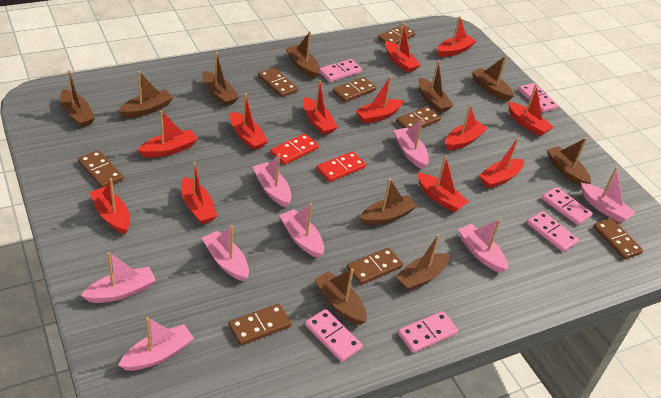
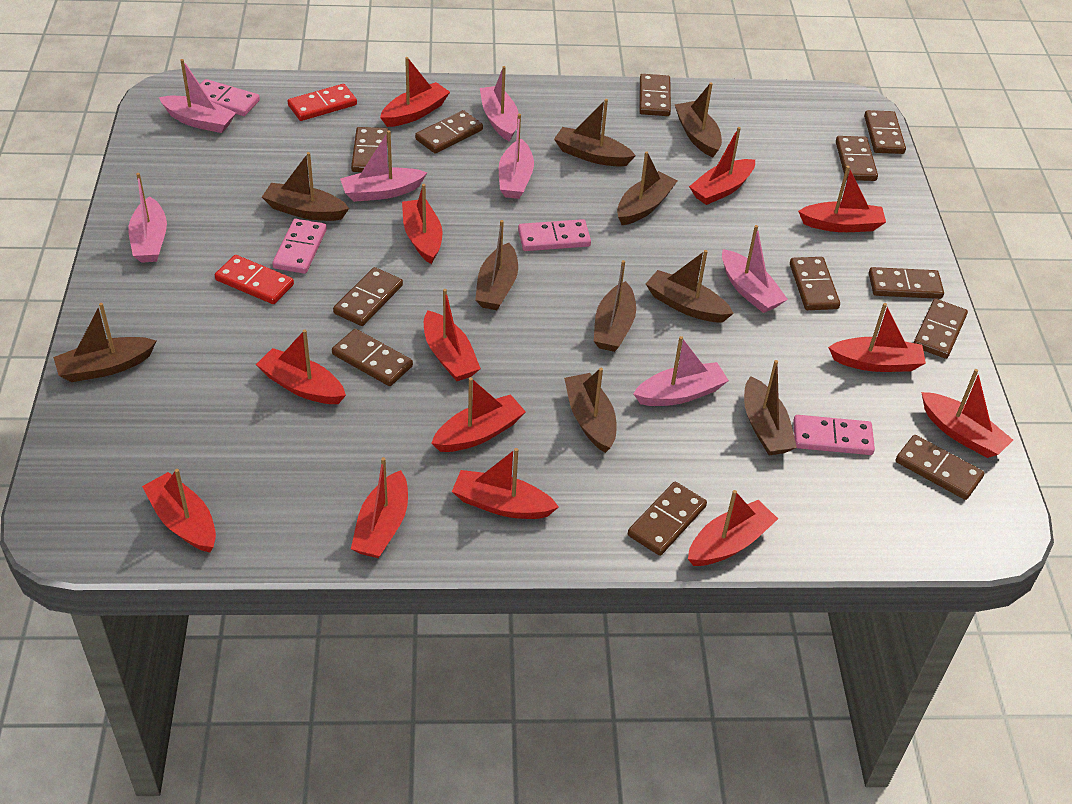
brown domino: 8 -> 12
pink boat: 8 -> 7
pink domino: 6 -> 4
red boat: 12 -> 13

